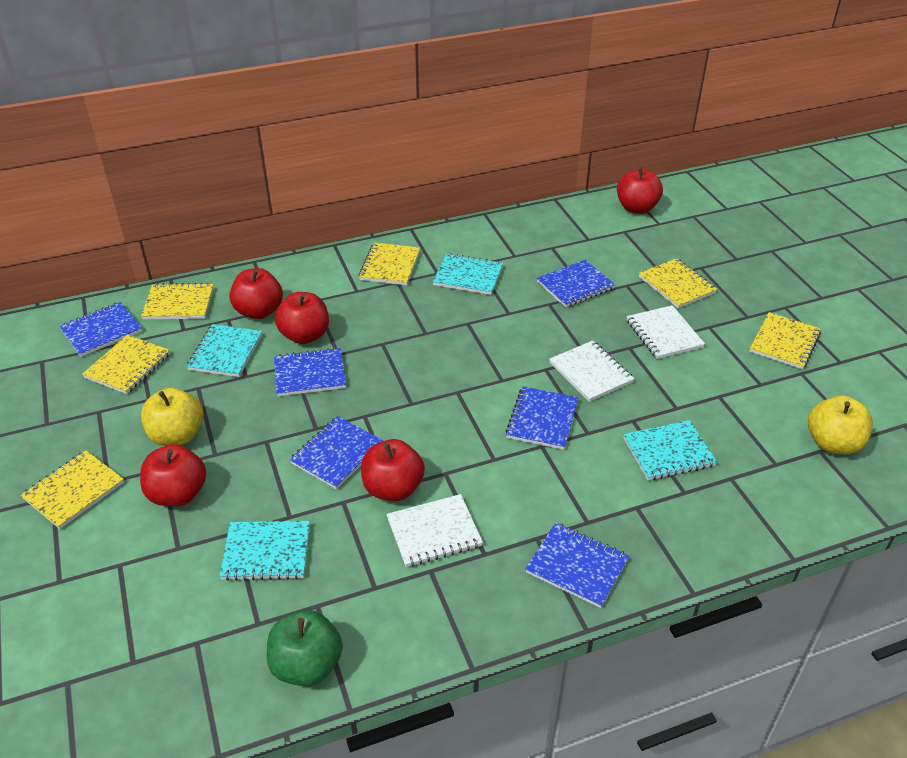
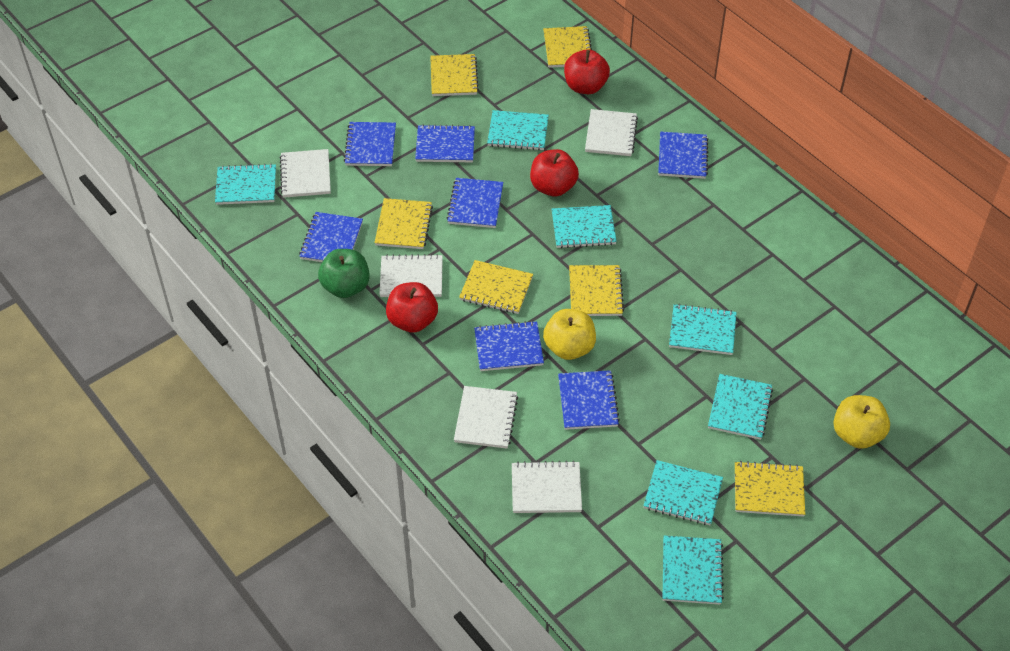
blue notebook: 6 -> 7
red apple: 5 -> 3
turquoise notebook: 4 -> 7
white notebook: 3 -> 5

